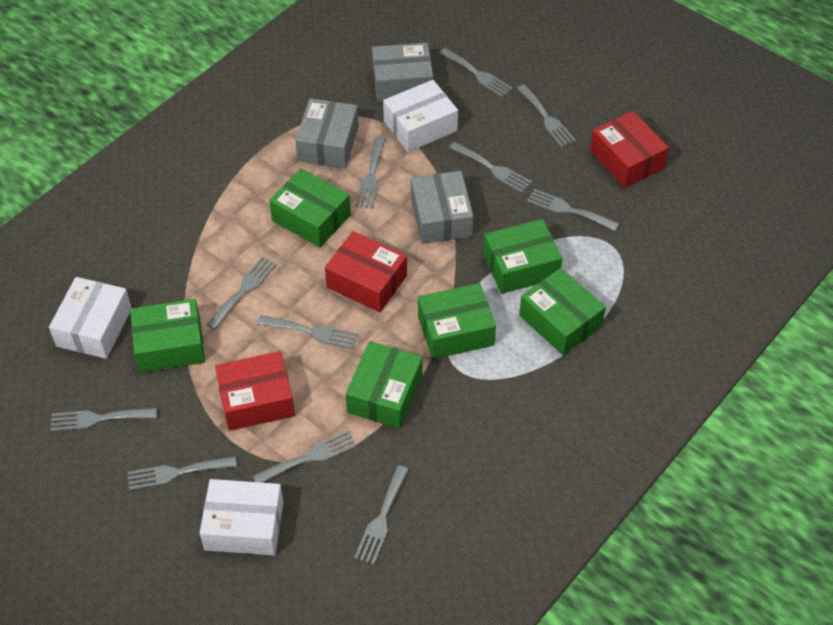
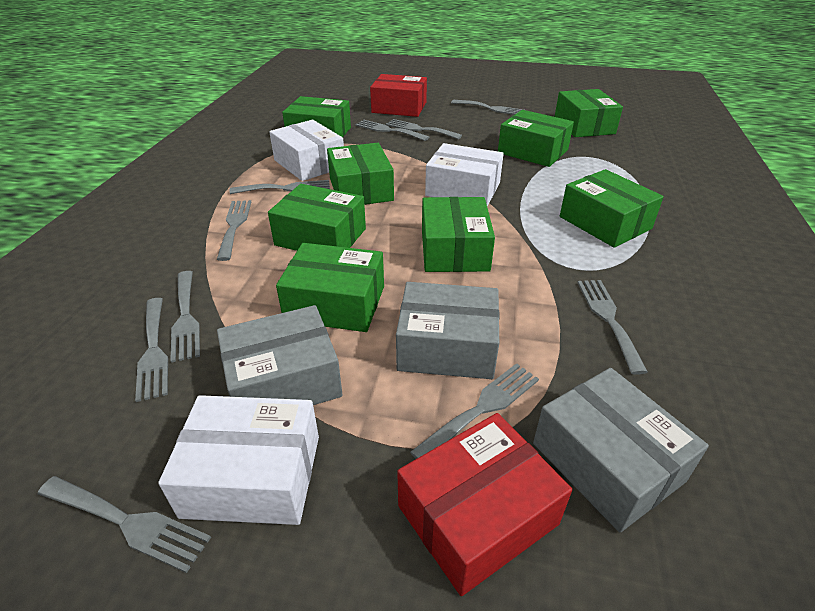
green box: 6 -> 8
grey fork: 11 -> 10
red box: 3 -> 2

